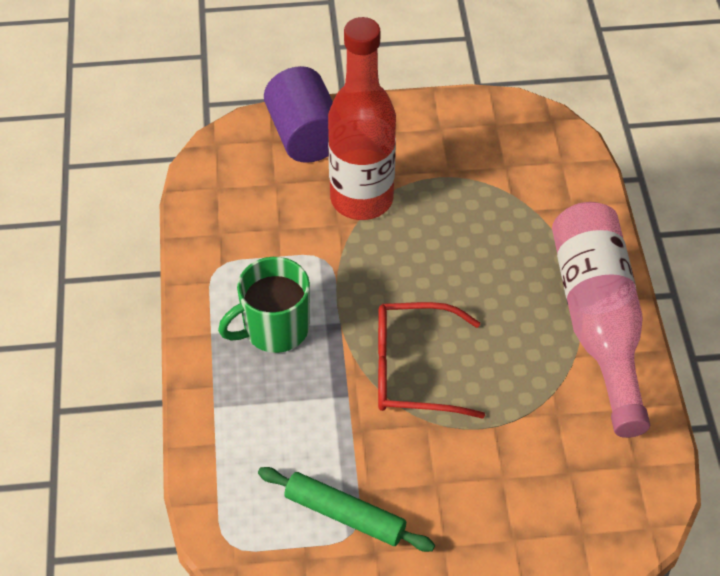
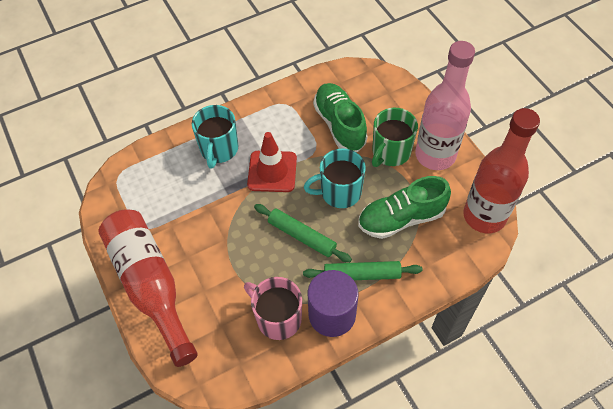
green rolling pin: 1 -> 2
green shoe: 0 -> 2
pink mug: 0 -> 1
red bottle: 1 -> 2
red glasses: 1 -> 0
red traffic cone: 0 -> 1
turquoise mug: 0 -> 2

